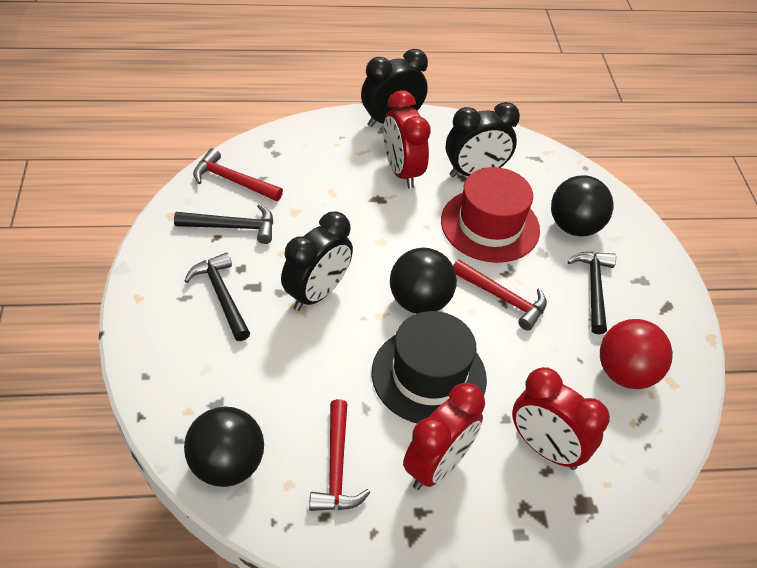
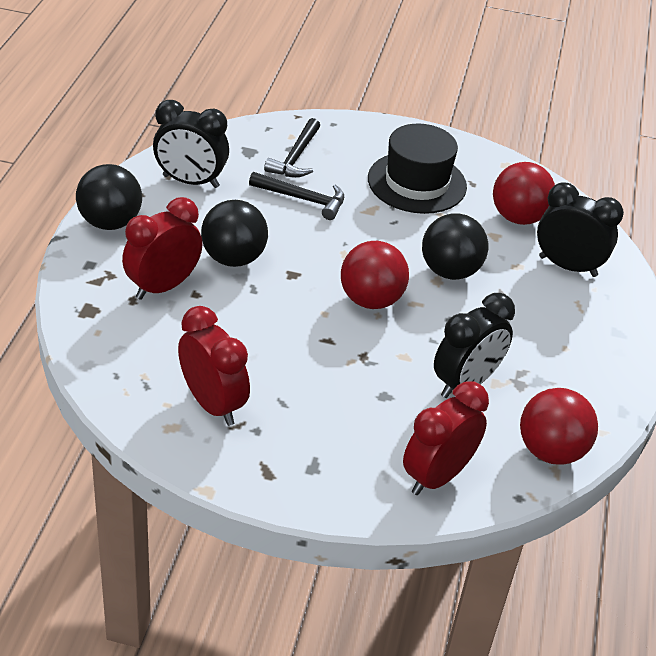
black hammer: 3 -> 2
red ball: 1 -> 3
red hammer: 3 -> 0
red hat: 1 -> 0

